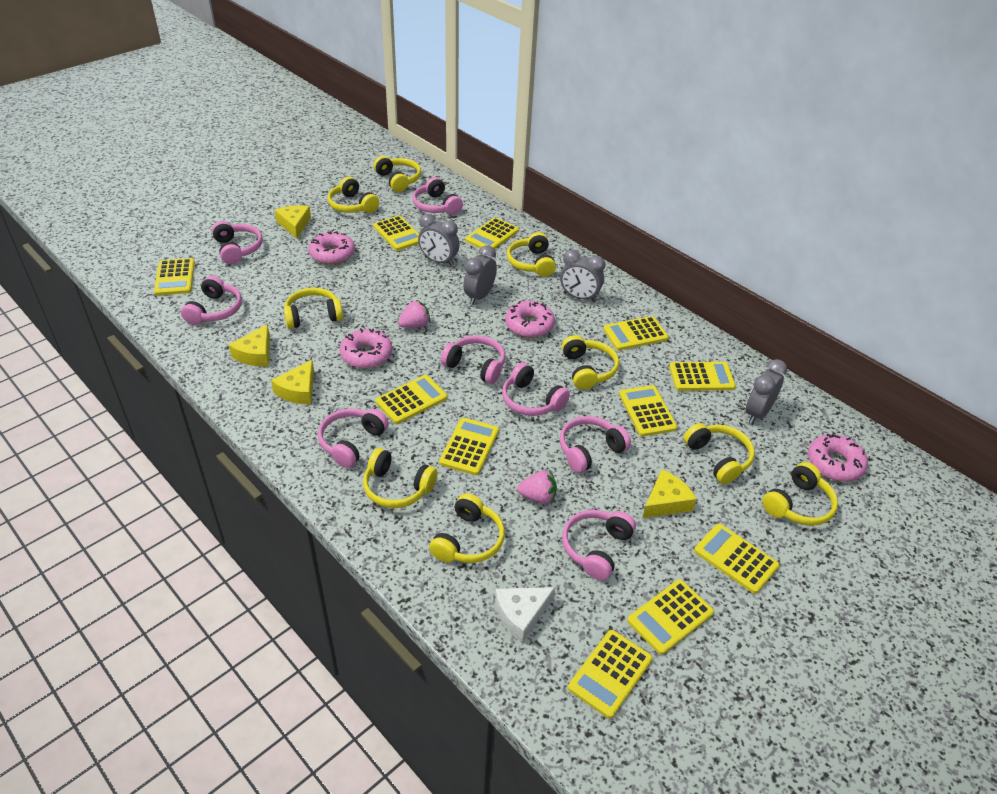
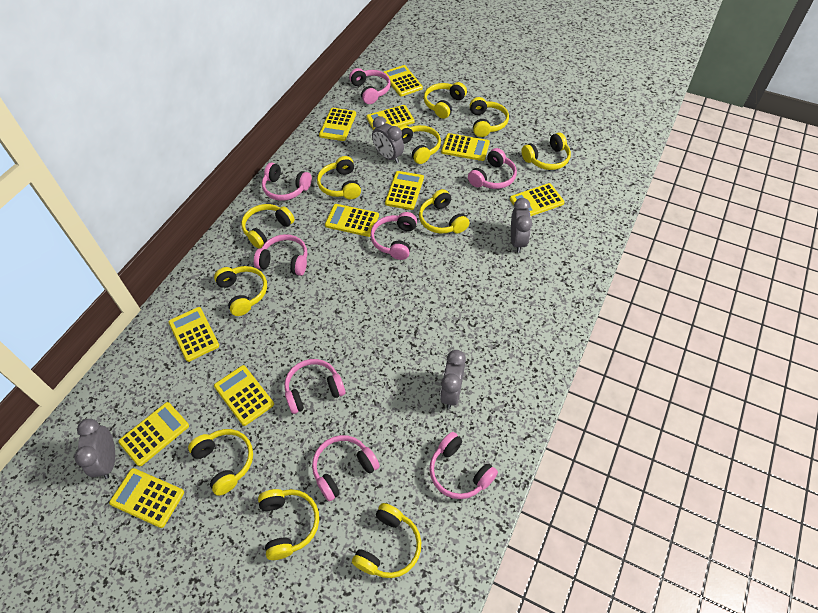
pink donut: 4 -> 0
pink strawberry: 2 -> 0
white cheese: 1 -> 0
yellow cheese: 4 -> 0
yellow headphones: 9 -> 11

